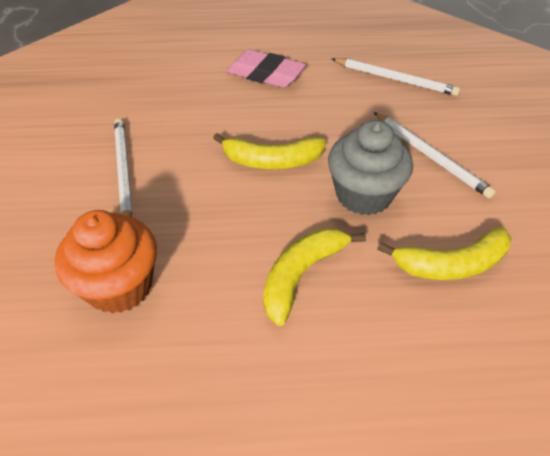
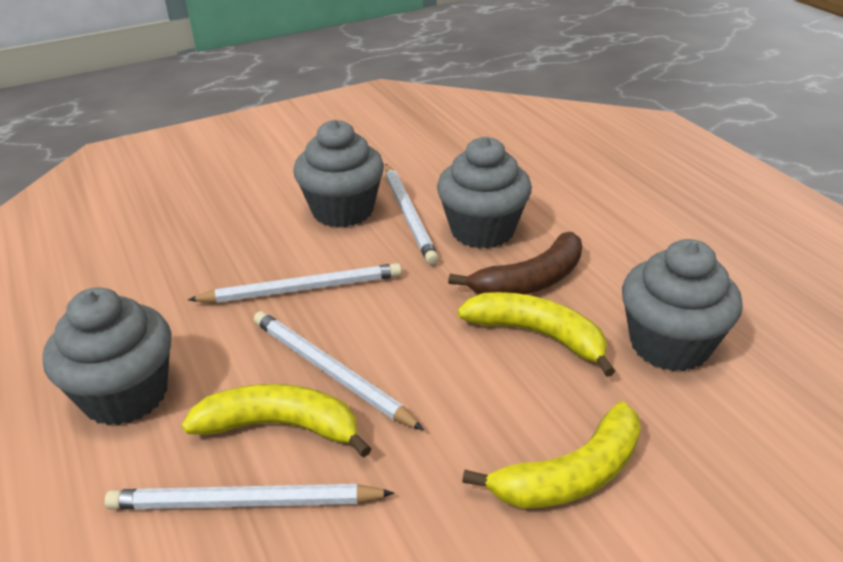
brown banana: 0 -> 1
grey cupcake: 1 -> 4
orange cupcake: 1 -> 0
pink eraser: 1 -> 0
white pencil: 3 -> 4

